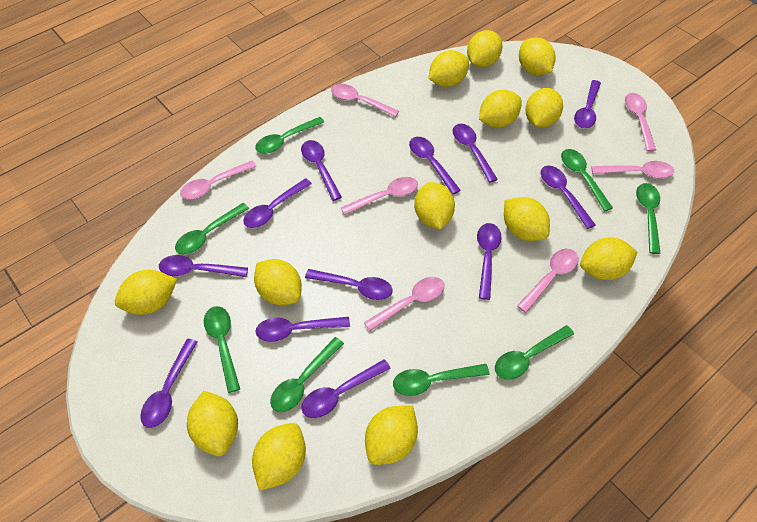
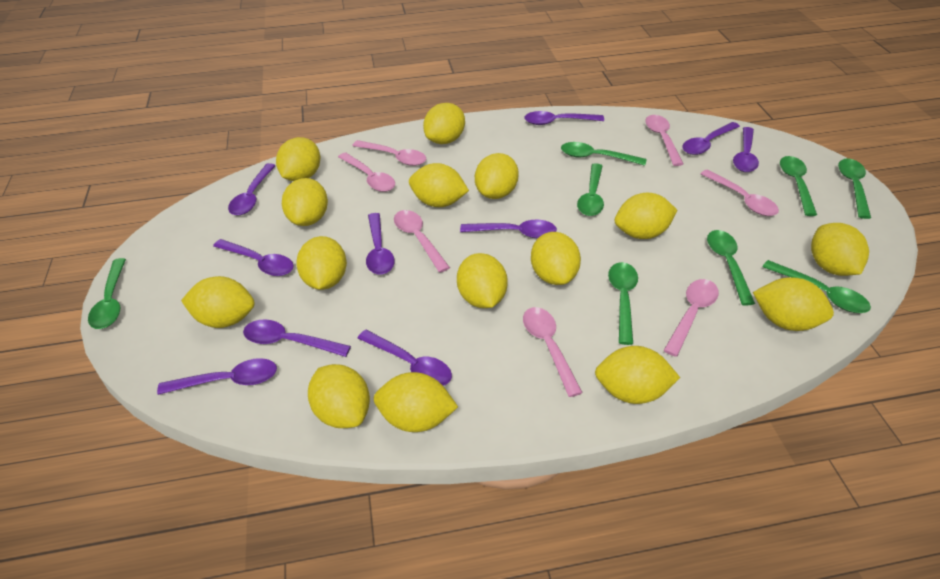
purple spoon: 12 -> 10
yellow lemon: 13 -> 15

